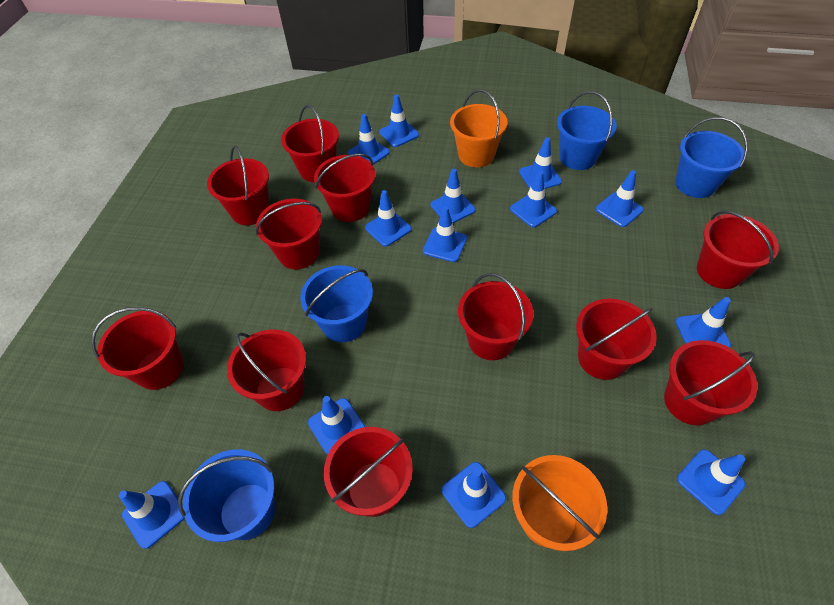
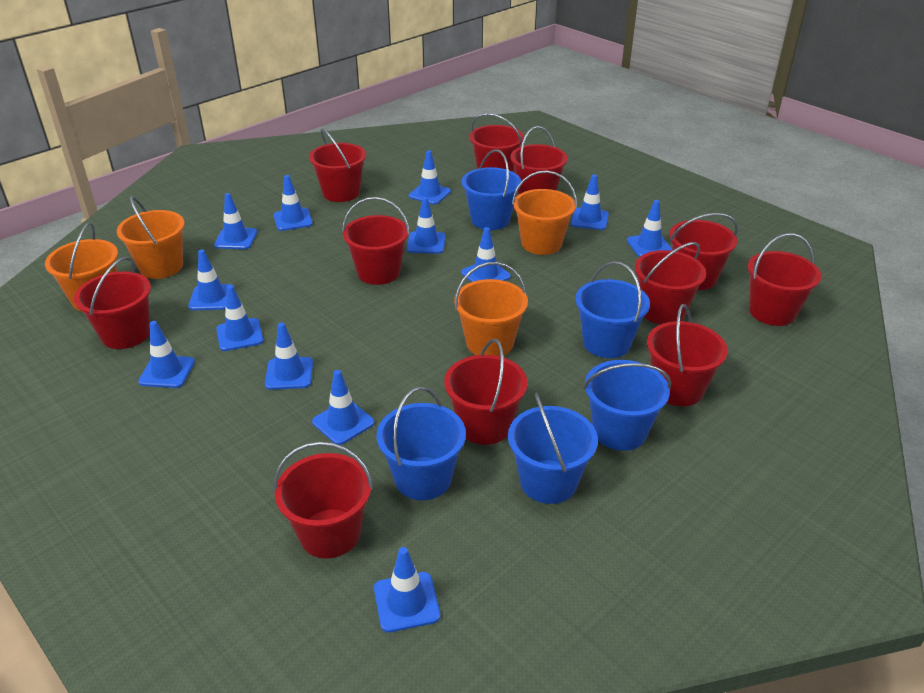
blue bucket: 4 -> 5
orange bucket: 2 -> 4

